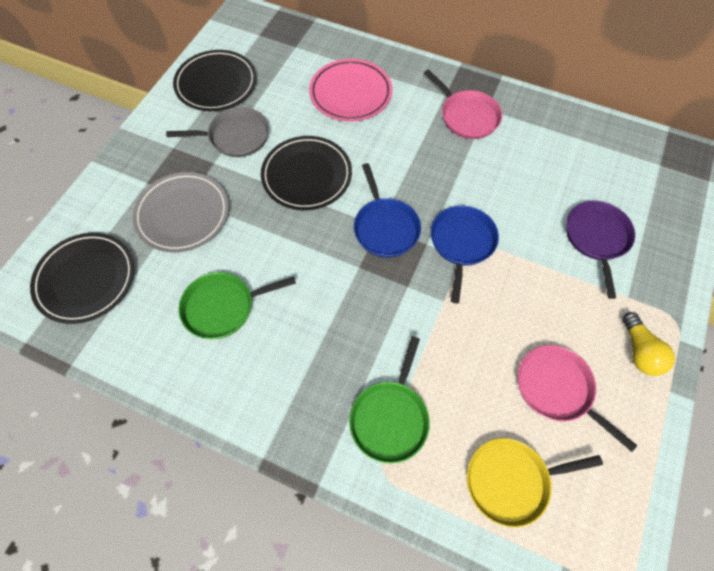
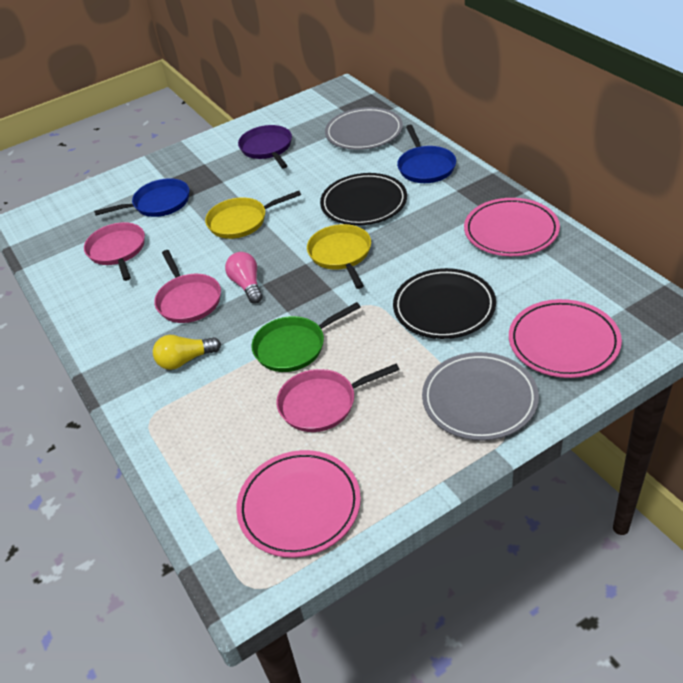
black plate: 3 -> 2
green pan: 2 -> 1
grey pan: 1 -> 0
grey plate: 1 -> 2
pink light bulb: 0 -> 1
pink pan: 2 -> 3
pink plate: 1 -> 3
yellow pan: 1 -> 2

